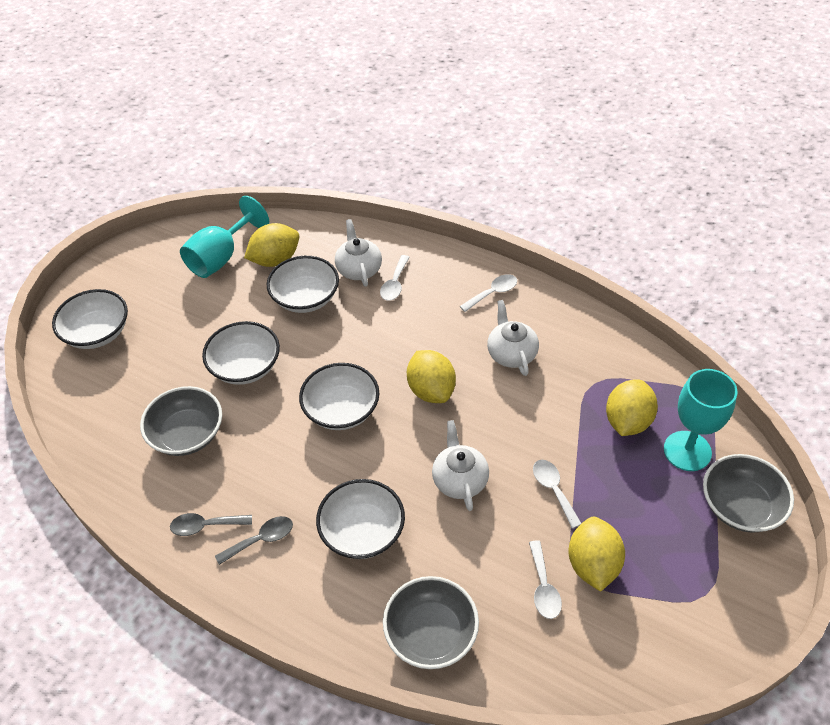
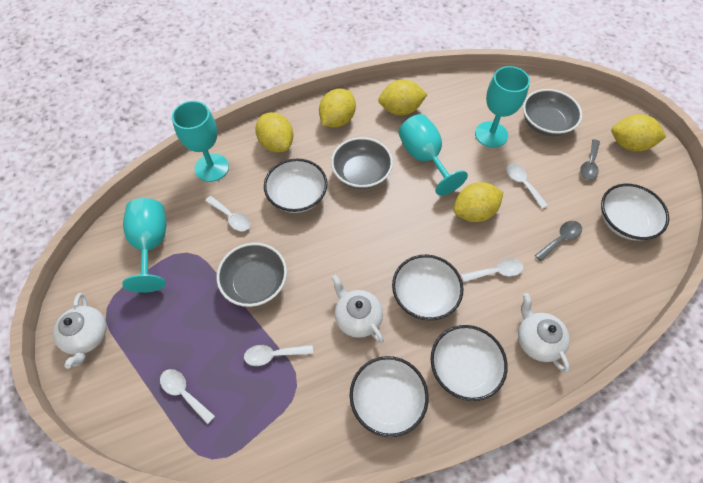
turquoise goblet: 2 -> 4
white spoon: 4 -> 5
yellow lemon: 4 -> 5

